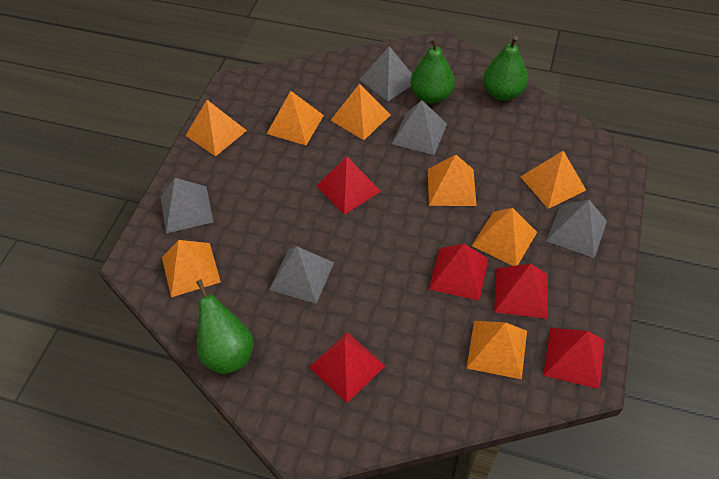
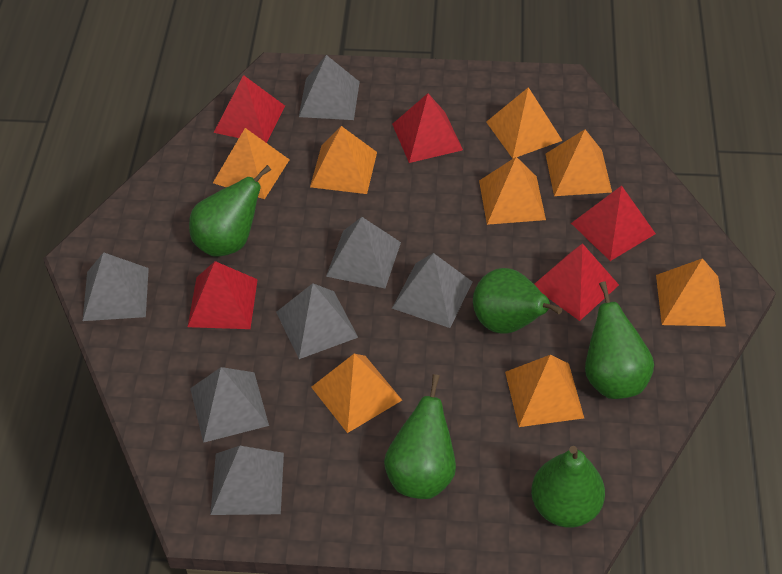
green pear: 3 -> 5
grey pyramid: 5 -> 7

